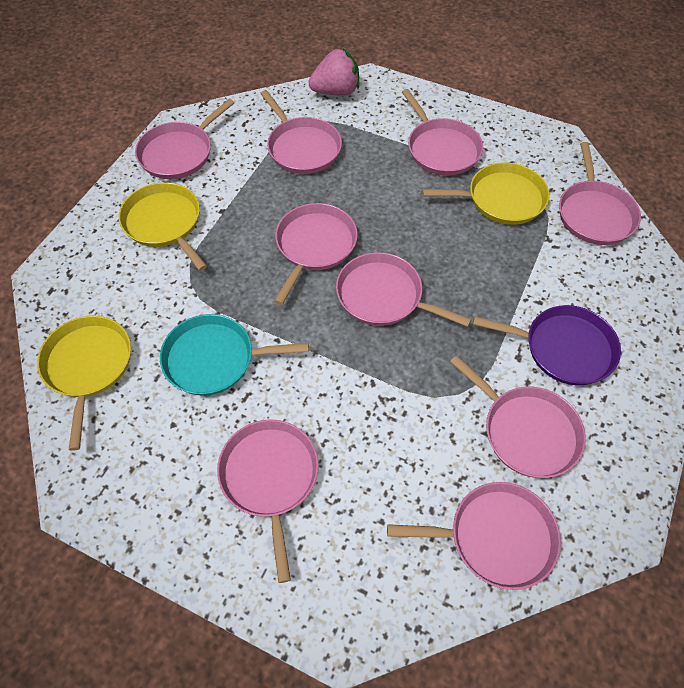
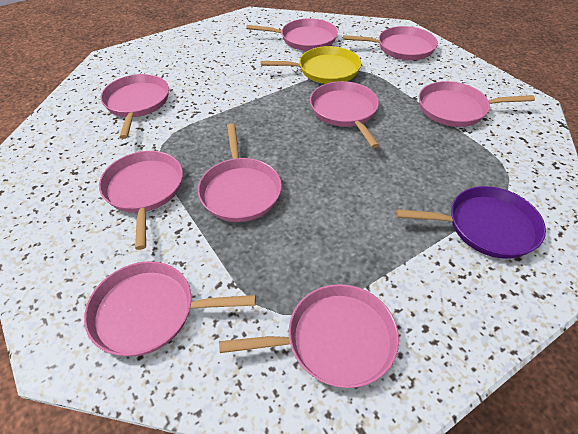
pink strawberry: 1 -> 0
turquoise pan: 1 -> 0
yellow pan: 3 -> 1

